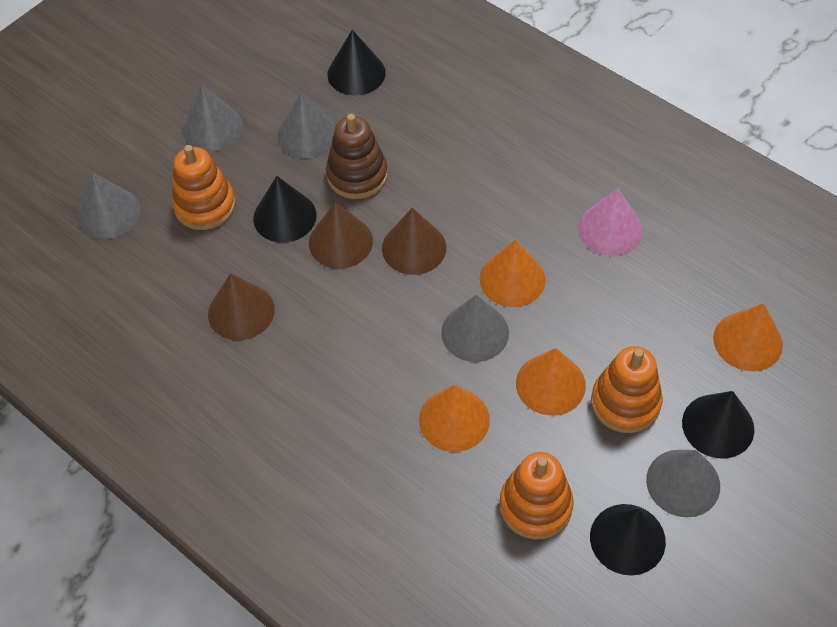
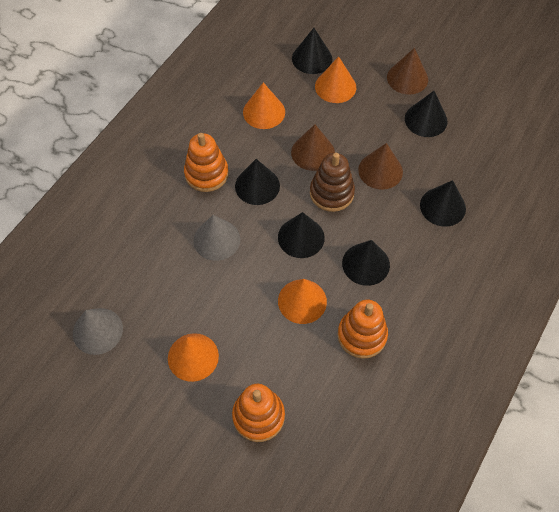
black cone: 4 -> 6
grey cone: 5 -> 2
pink cone: 1 -> 0

